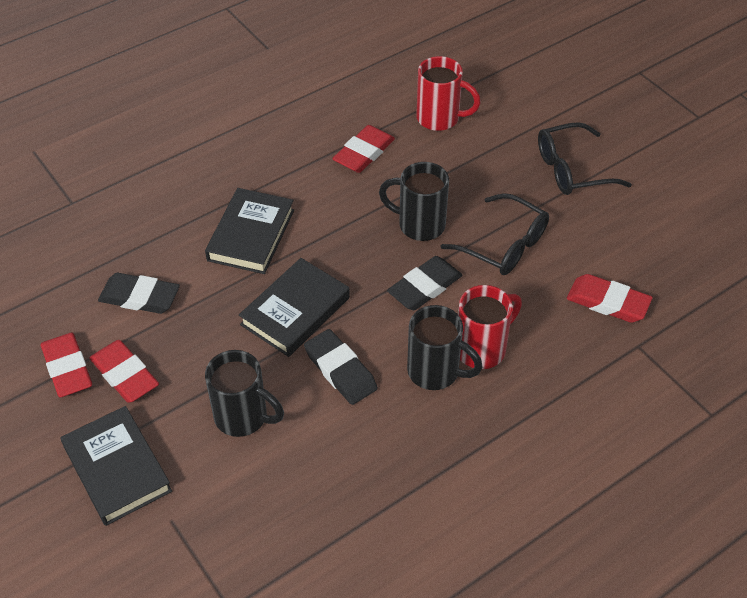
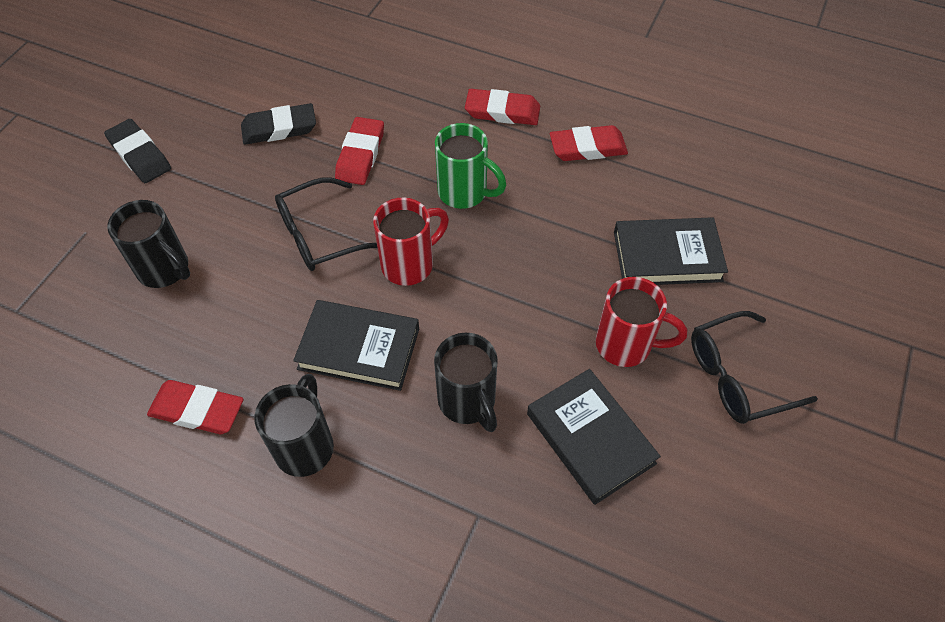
black eraser: 3 -> 2
green mug: 0 -> 1

